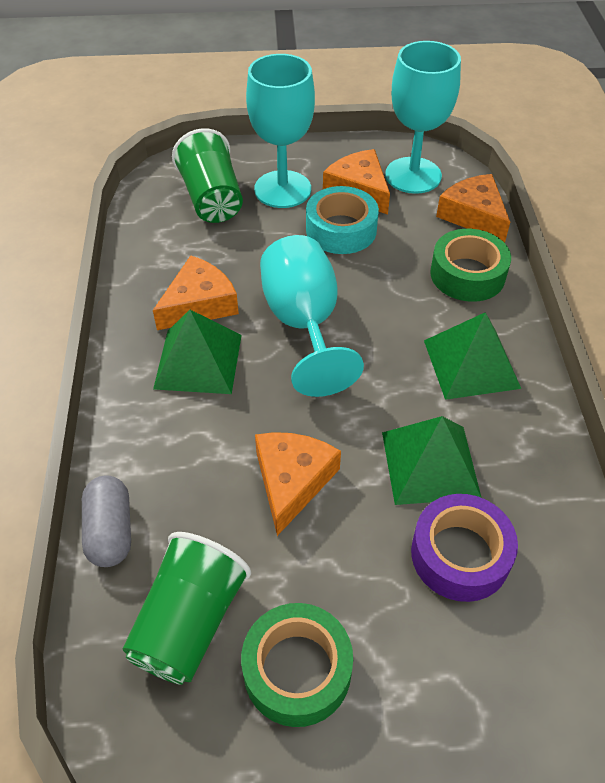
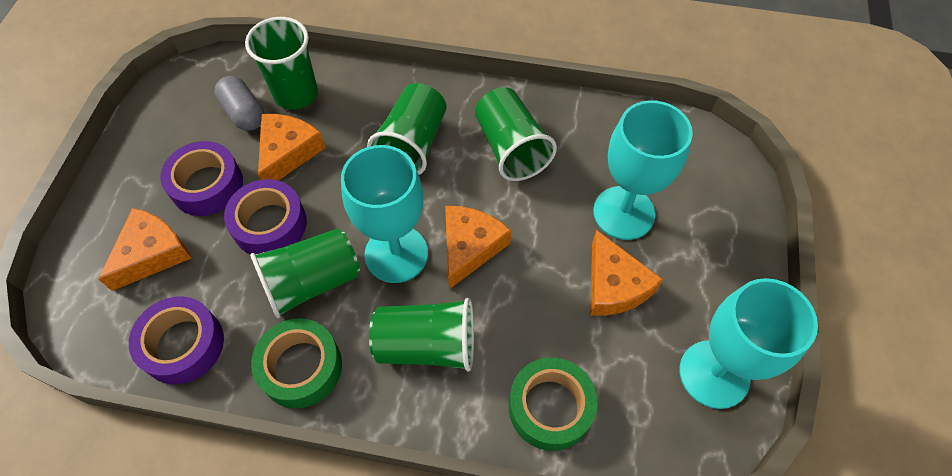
green cup: 2 -> 5
green pyramid: 3 -> 0
purple tape: 1 -> 3
turquoise tape: 1 -> 0

